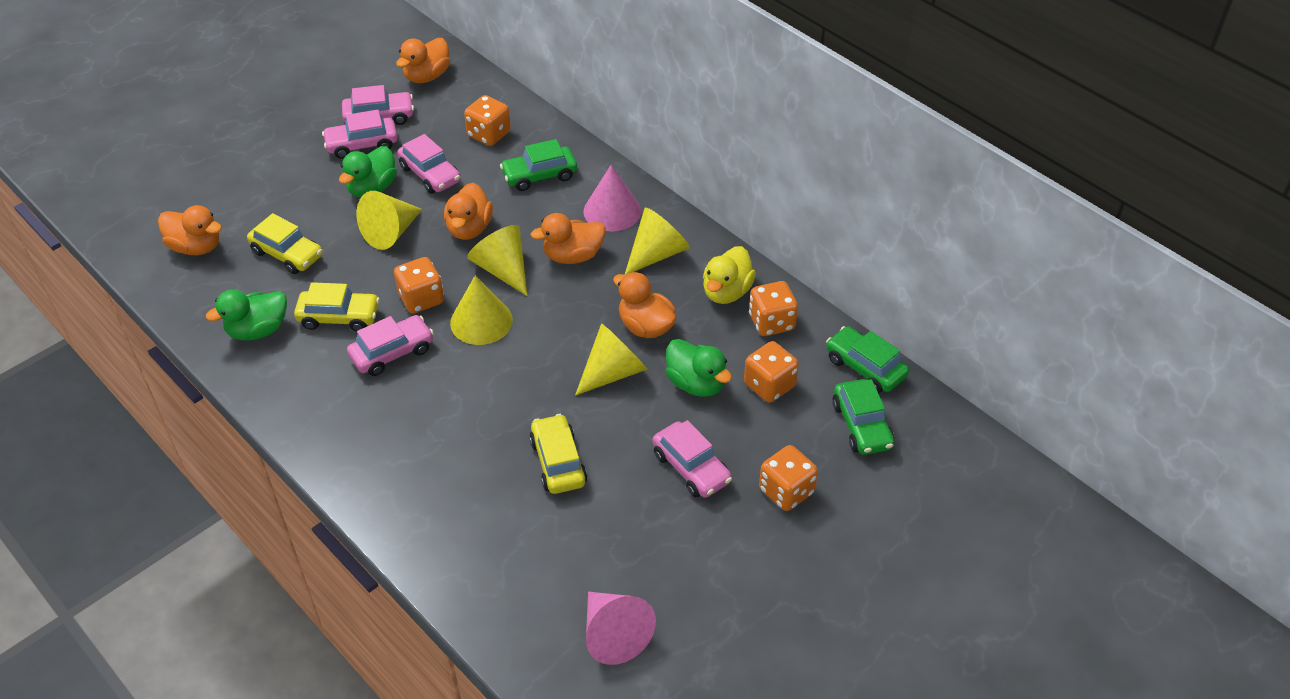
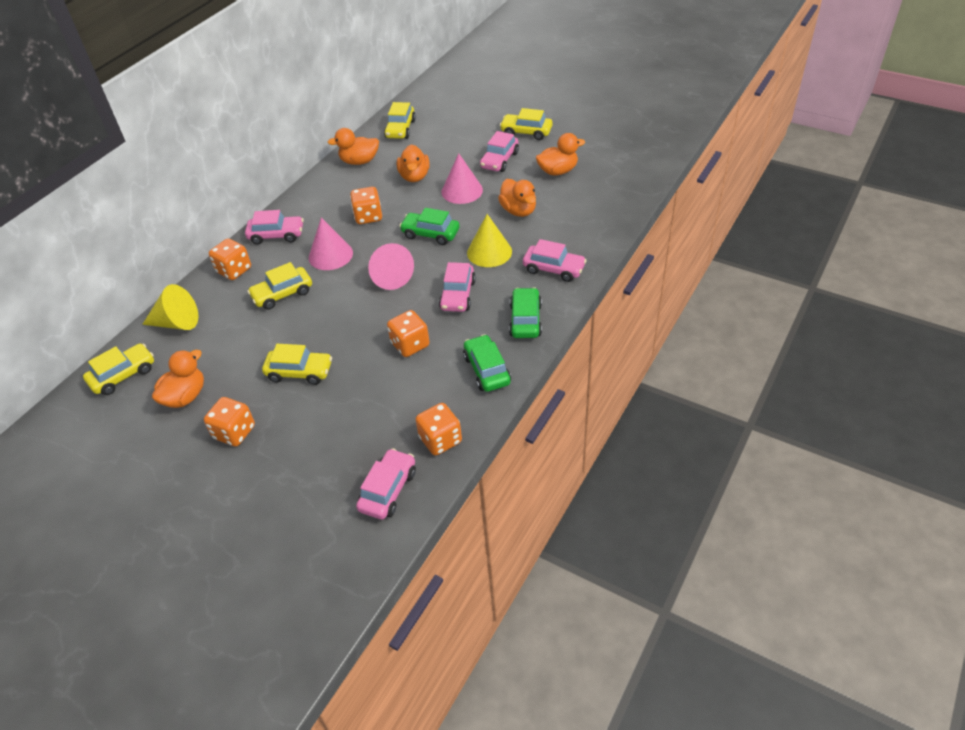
green duck: 3 -> 0
pink cone: 2 -> 3
yellow car: 3 -> 5
yellow cone: 5 -> 2
yellow duck: 1 -> 0

